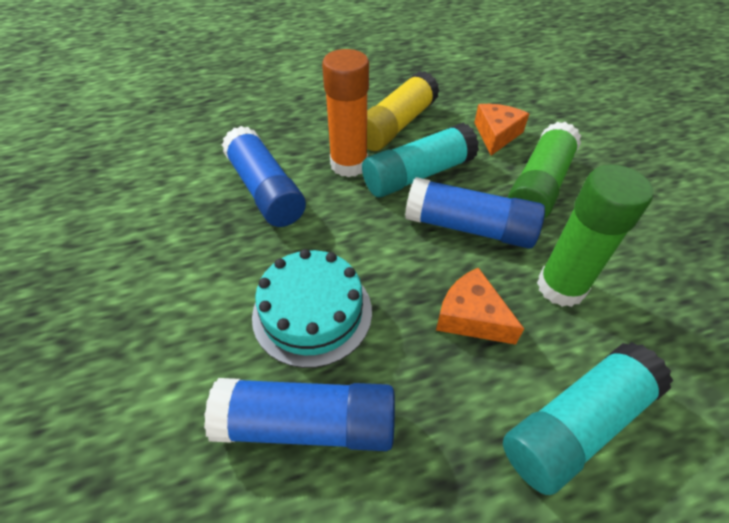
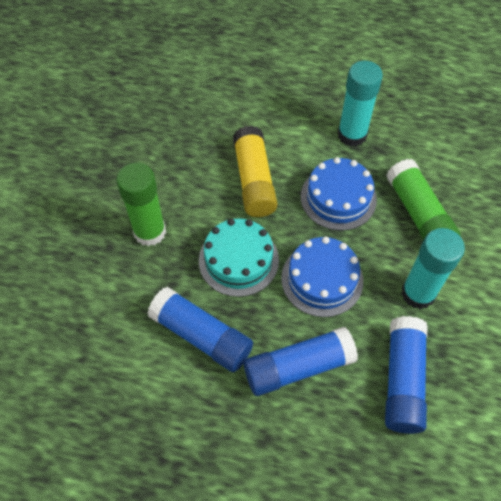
blue cake: 0 -> 2
orange cheese: 2 -> 0
orange glue stick: 1 -> 0

